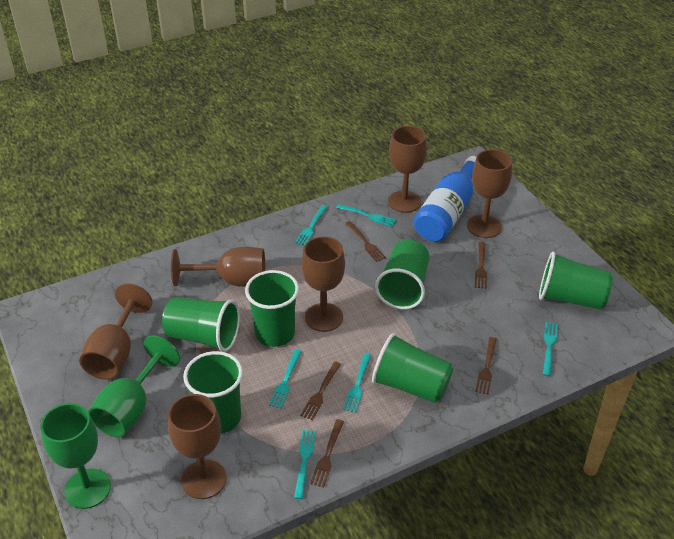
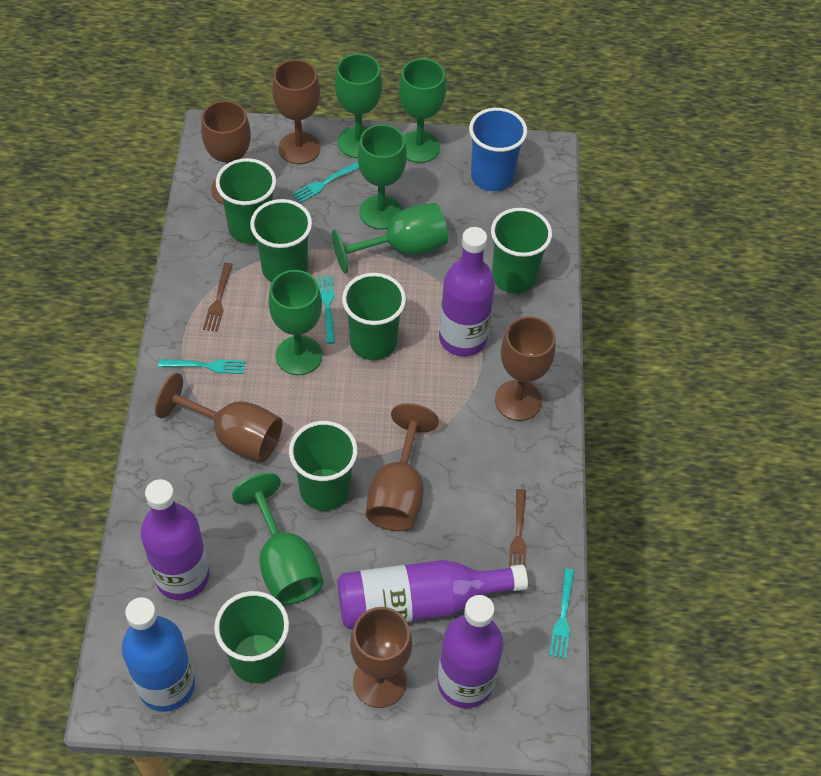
blue cup: 0 -> 1
brown fork: 5 -> 2
green goblet: 2 -> 6
purple bottle: 0 -> 4
turquoise fork: 6 -> 4

